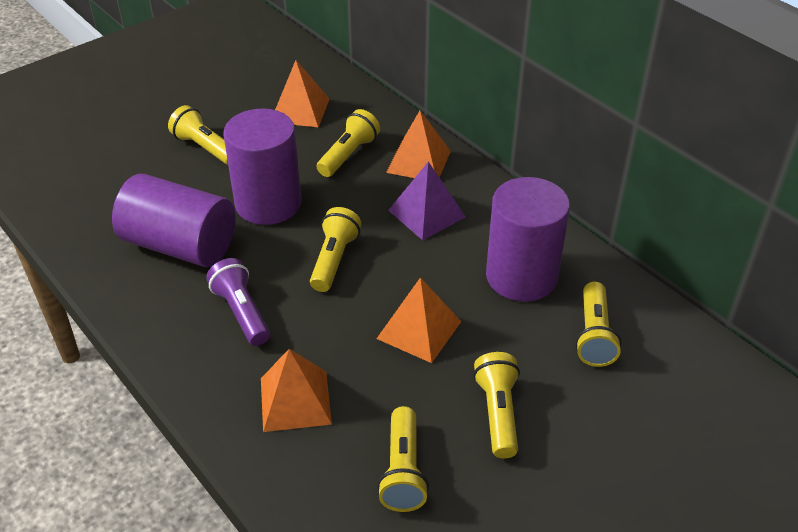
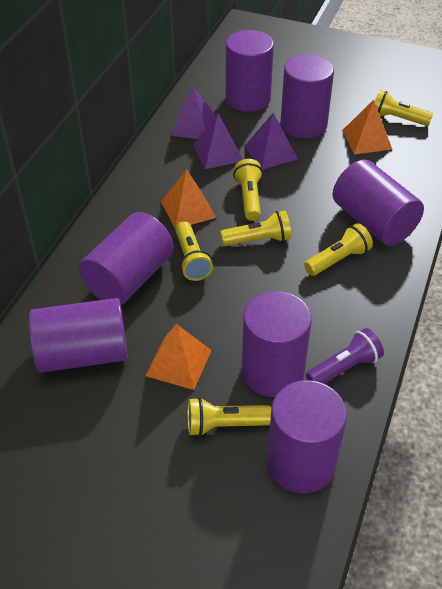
orange pyramid: 4 -> 3
purple cylinder: 3 -> 7
purple pyramid: 1 -> 3

